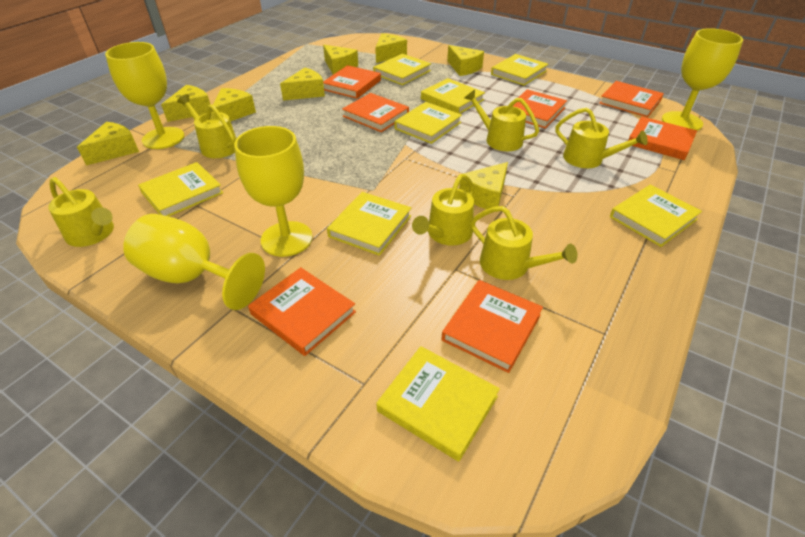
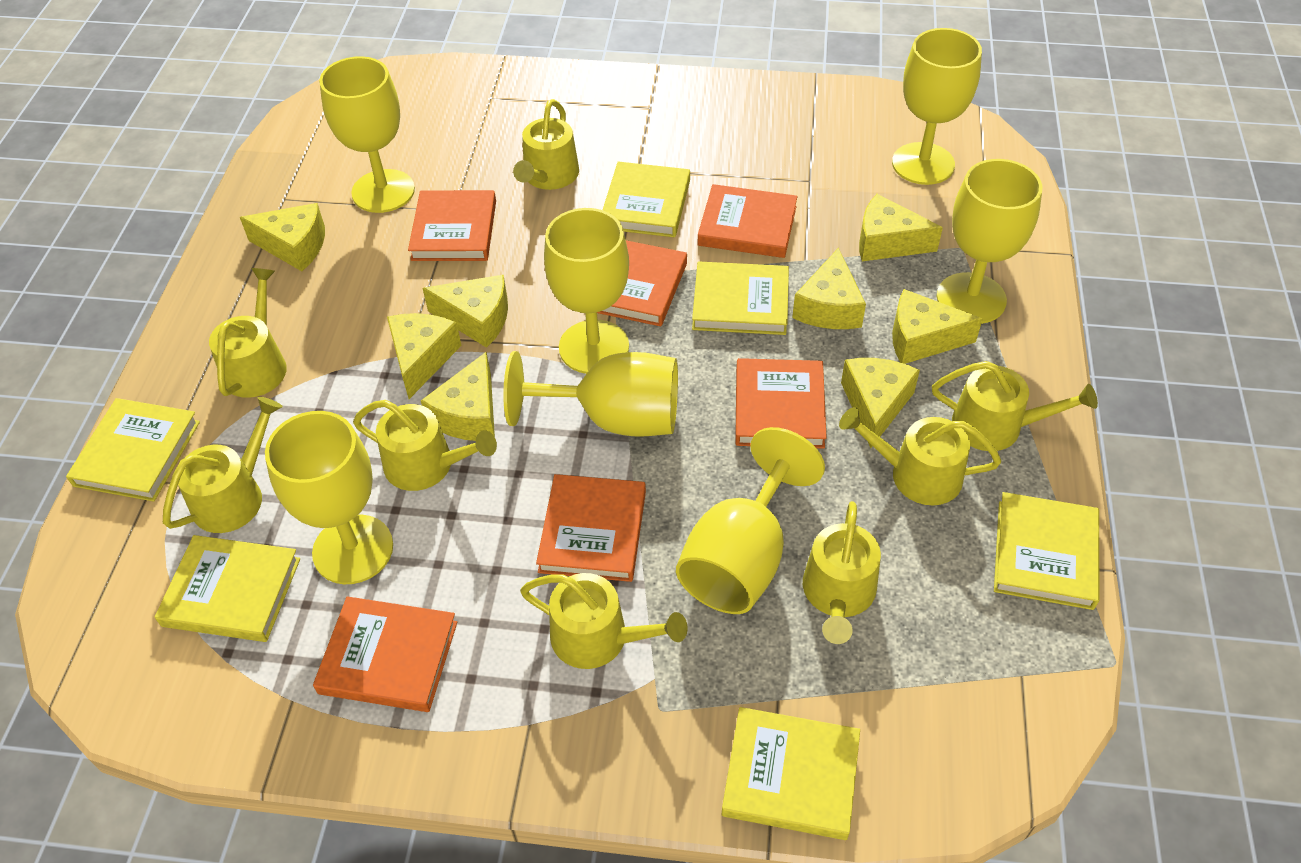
orange book: 7 -> 6
yellow book: 8 -> 6
yellow goblet: 4 -> 7
yellow watering can: 6 -> 8

